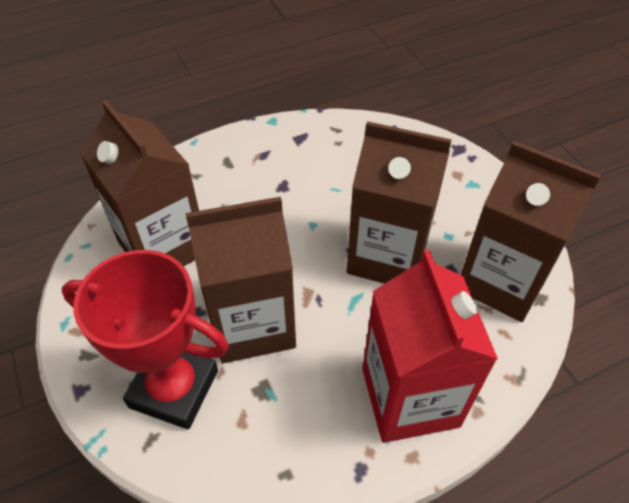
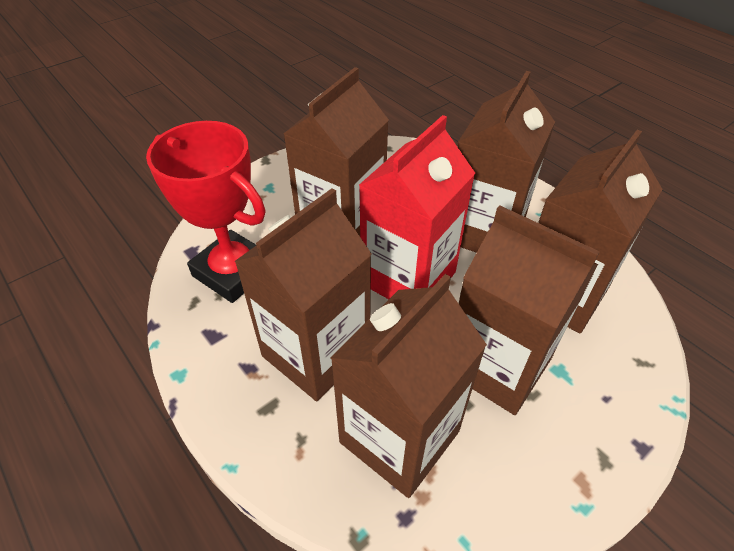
brown carton: 4 -> 6

